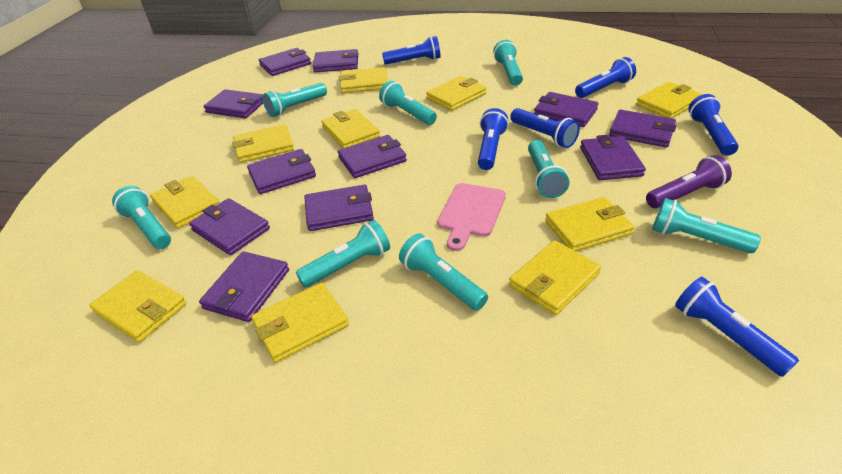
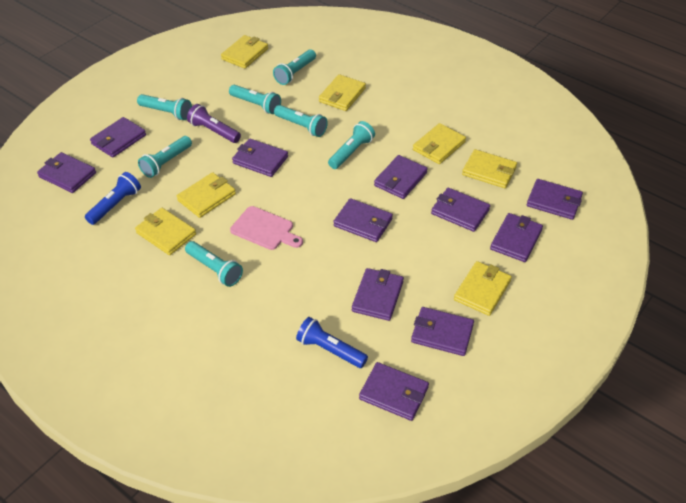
blue flashlight: 6 -> 2
turquoise flashlight: 8 -> 7
yellow wallet: 10 -> 7

